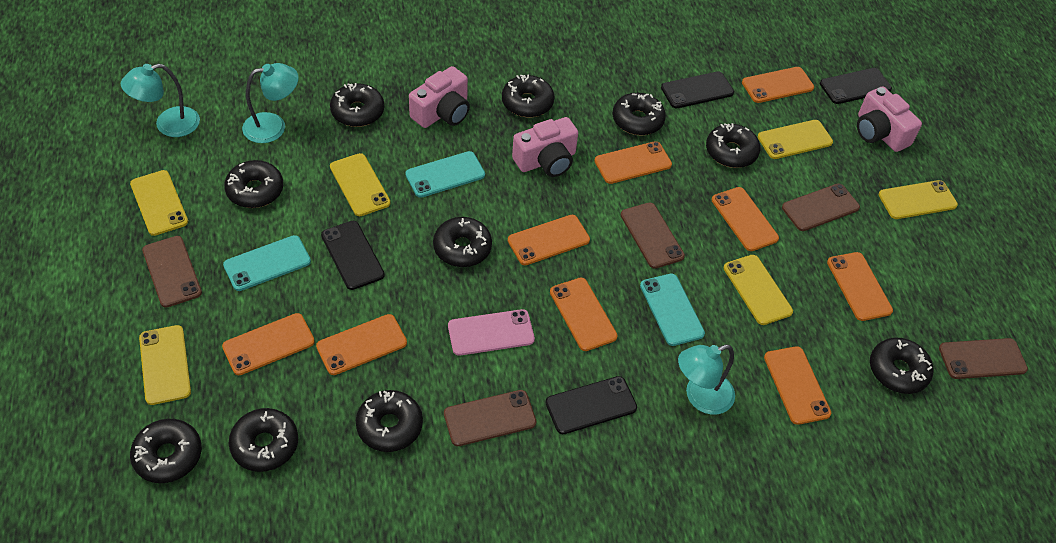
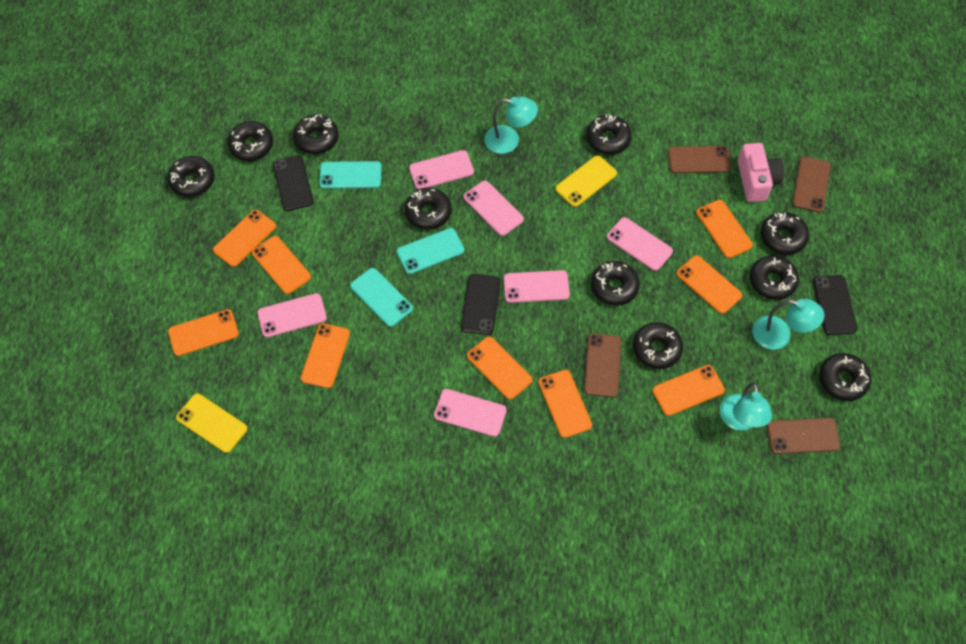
black phone: 4 -> 3
brown phone: 5 -> 4
pink camera: 3 -> 1
pink phone: 1 -> 6
yellow phone: 6 -> 2

